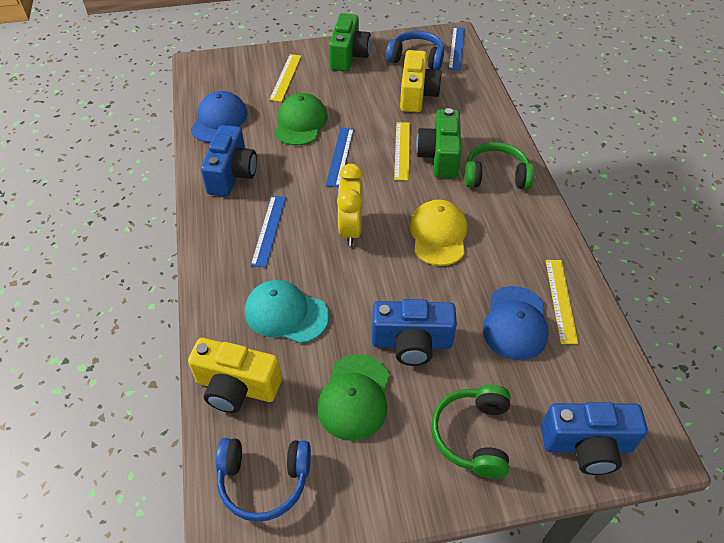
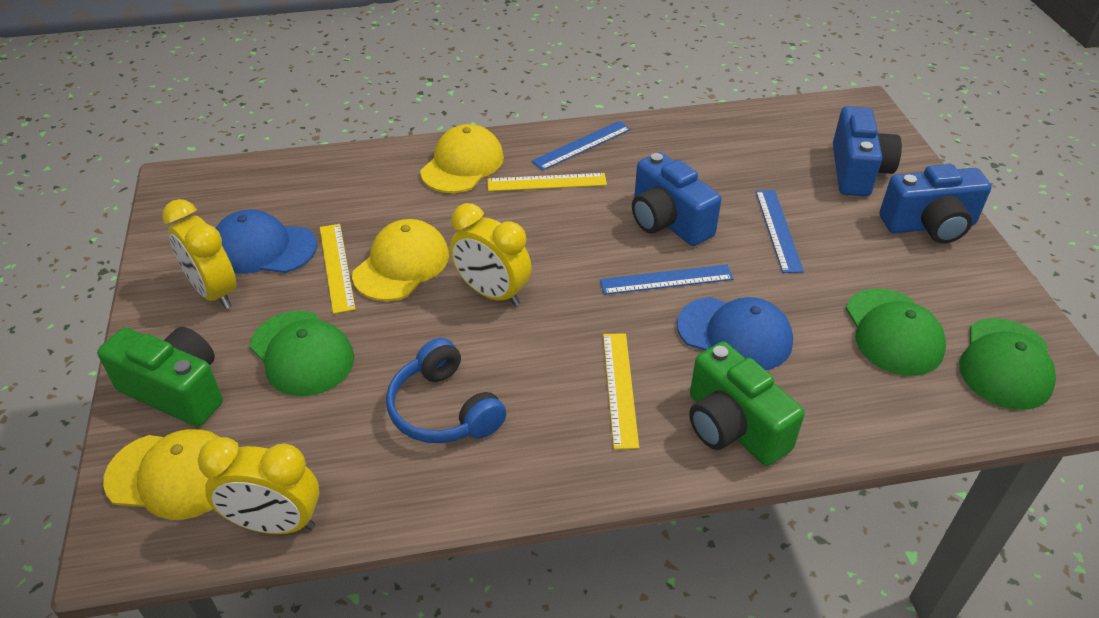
blue headphones: 2 -> 1
green cap: 2 -> 3
green headphones: 2 -> 0
turquoise cap: 1 -> 0
yellow camera: 2 -> 0
yellow cap: 1 -> 3
yellow clock: 1 -> 3

